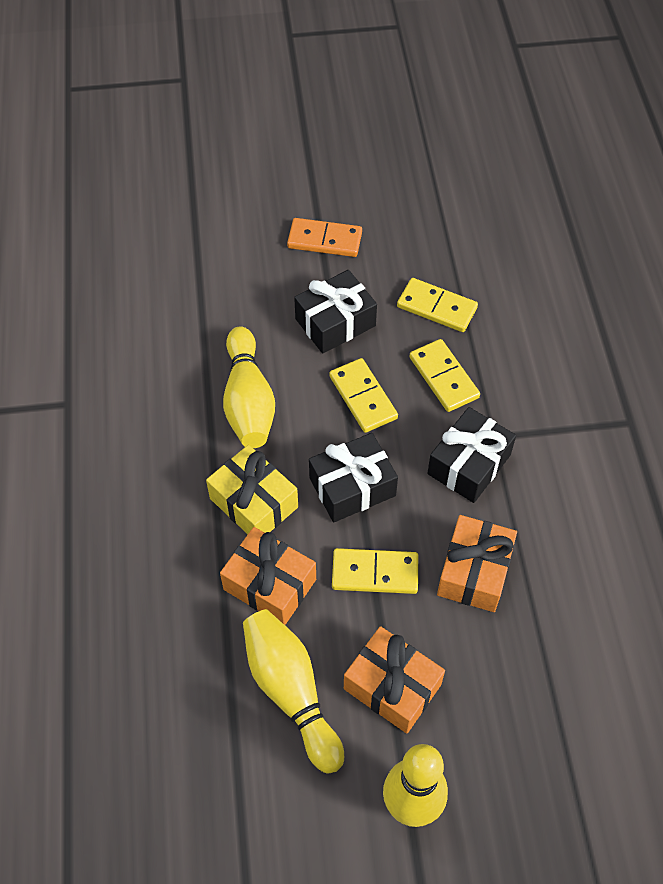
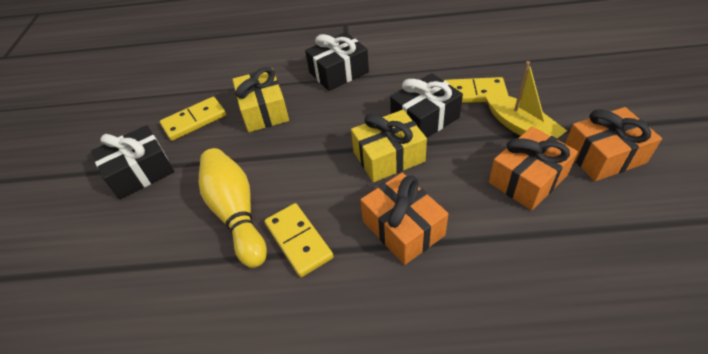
orange domino: 1 -> 0
yellow boat: 0 -> 1
yellow bowling pin: 3 -> 1
yellow domino: 4 -> 3
yellow gift: 1 -> 2

